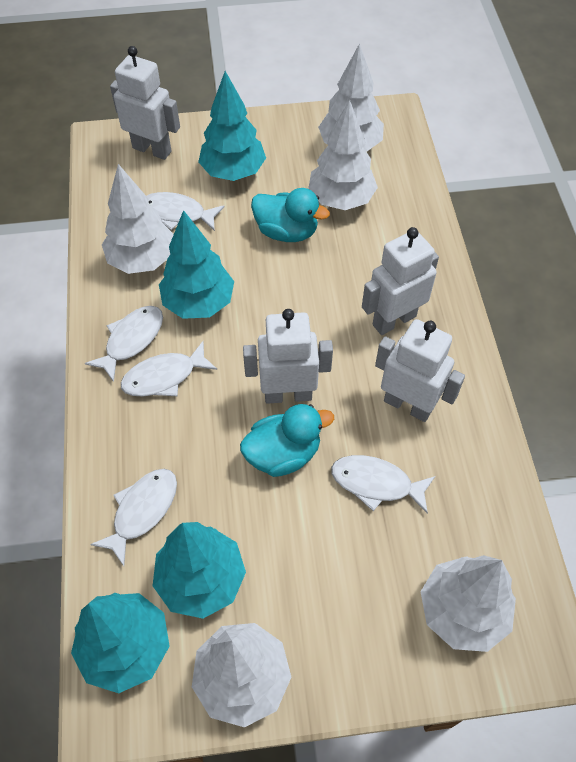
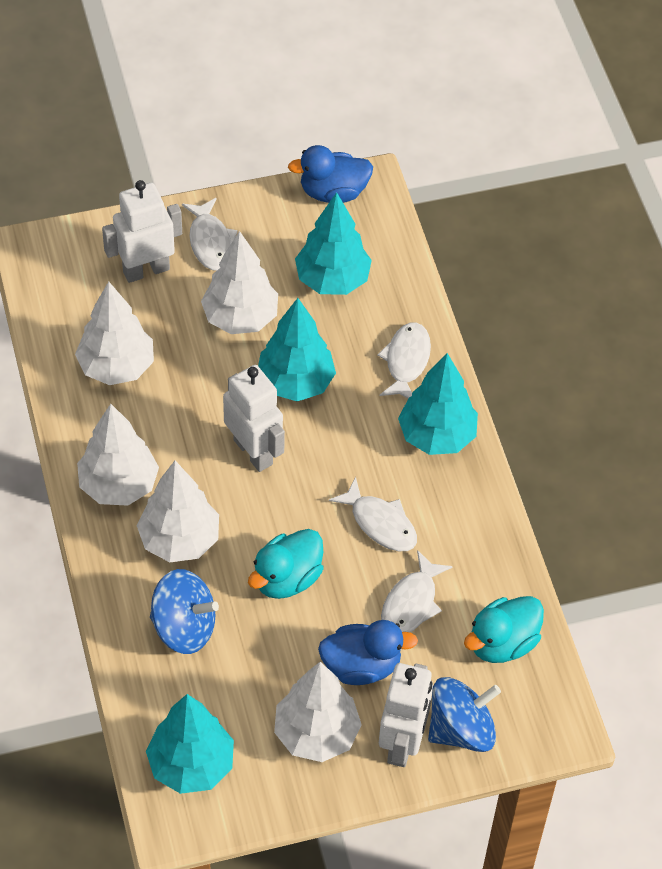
blue duck: 0 -> 2
blue spinning top: 0 -> 2
white fish: 5 -> 4
white robot: 4 -> 3

